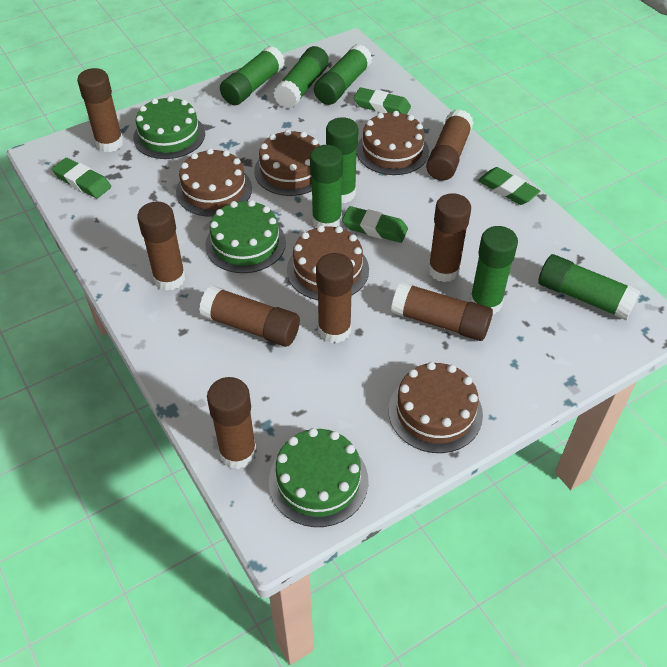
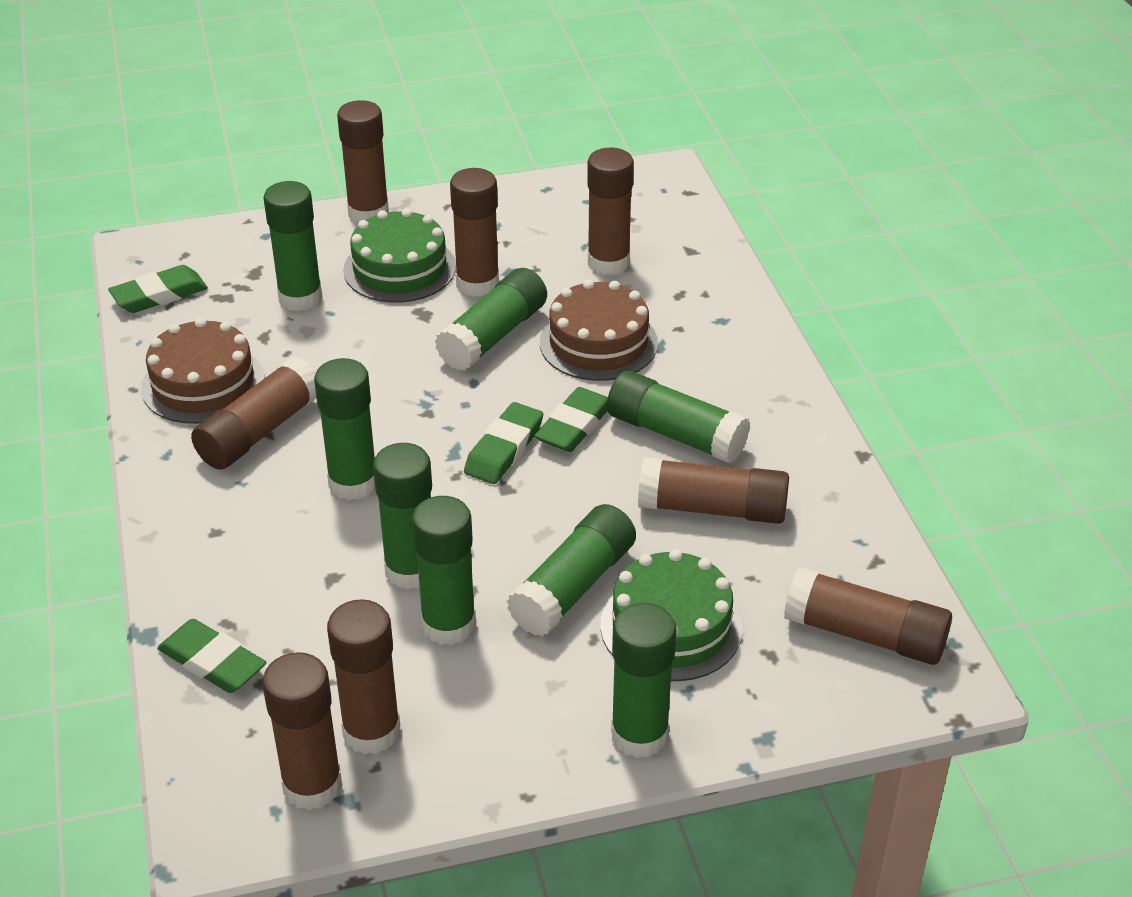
brown cake: 5 -> 2
green cake: 3 -> 2
green glue stick: 7 -> 8

